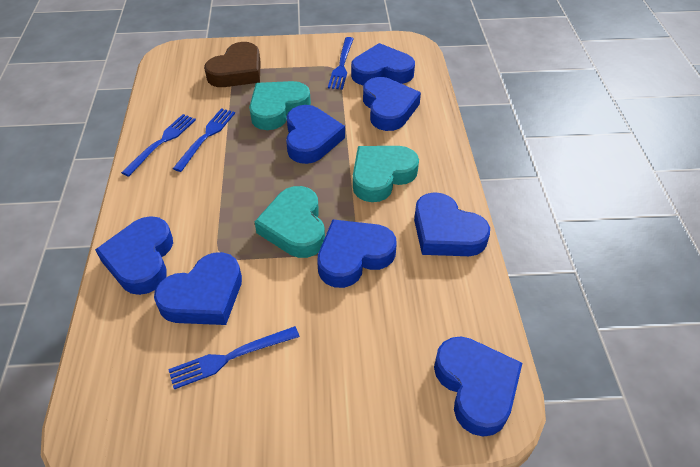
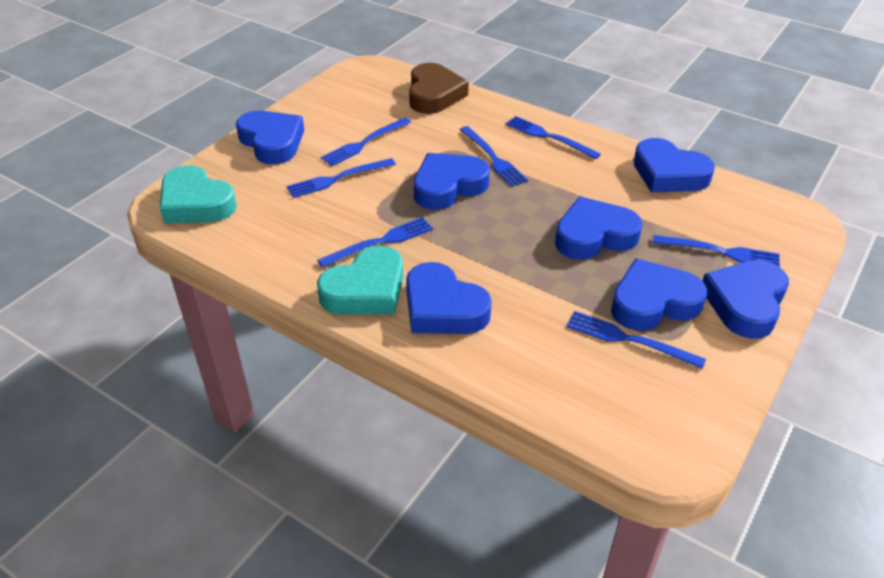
blue fork: 4 -> 7
blue heart: 8 -> 7
turquoise heart: 3 -> 2

